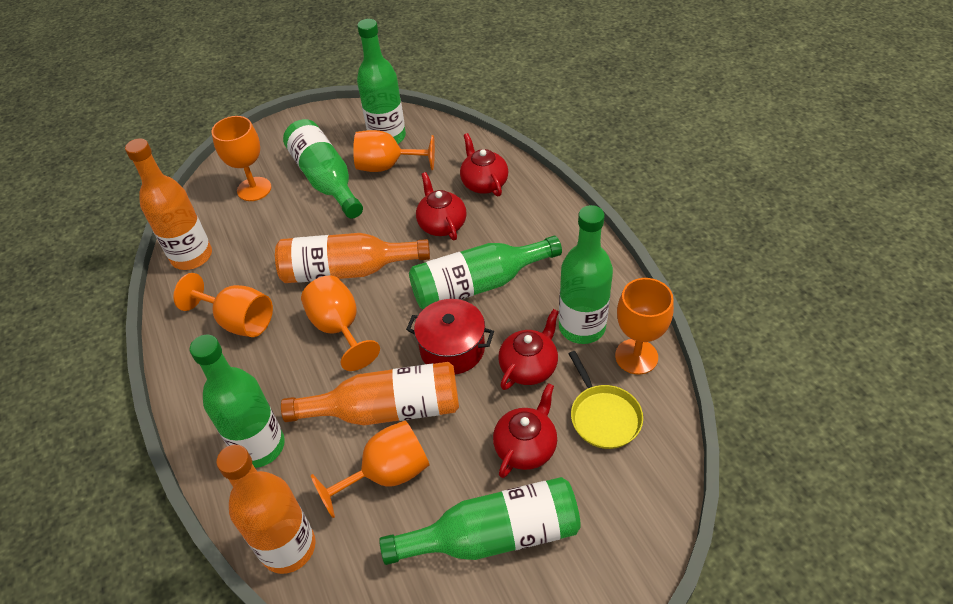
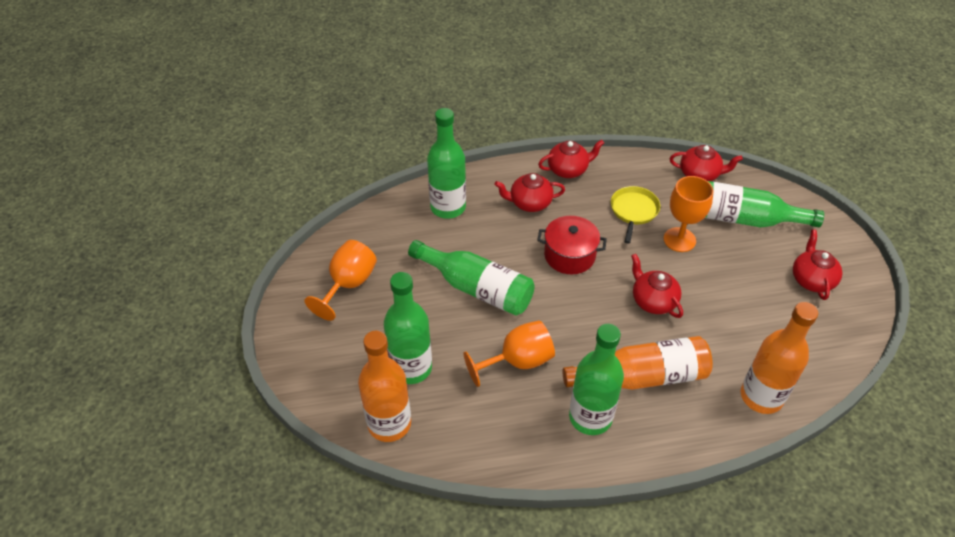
green bottle: 6 -> 5
orange bottle: 4 -> 3
orange goblet: 6 -> 3
red teapot: 4 -> 5

